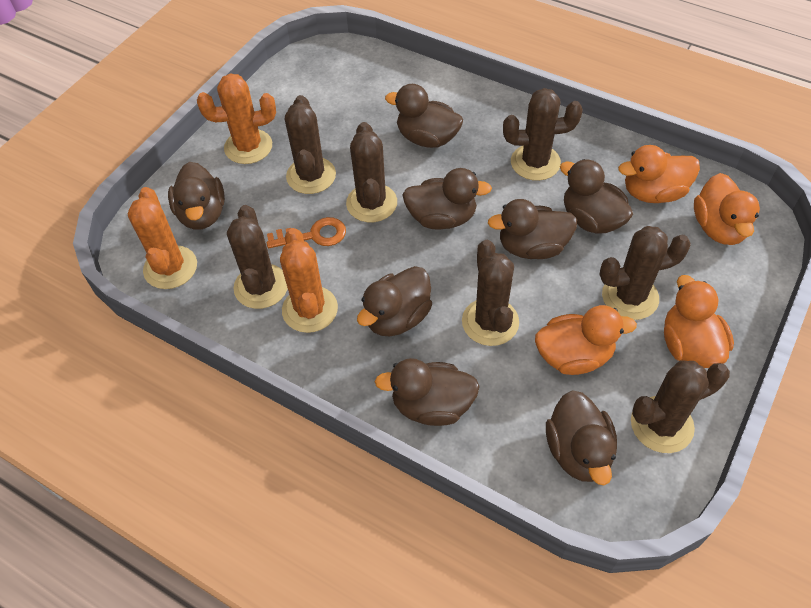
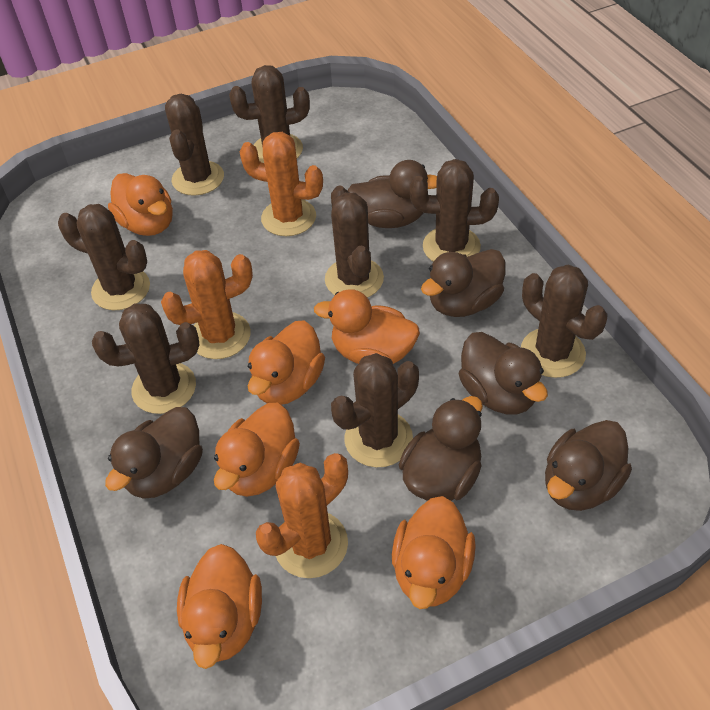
brown cactus: 7 -> 8
brown duck: 8 -> 6
orange duck: 4 -> 6
orange key: 1 -> 0

